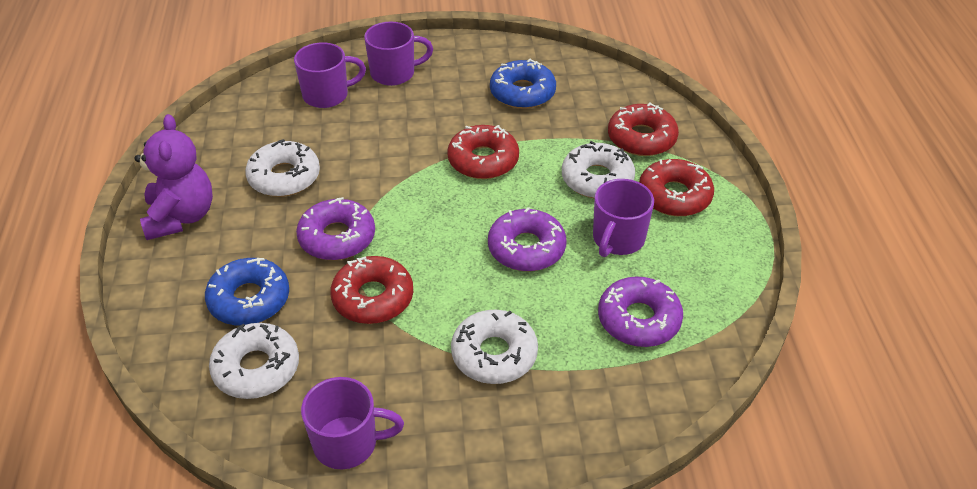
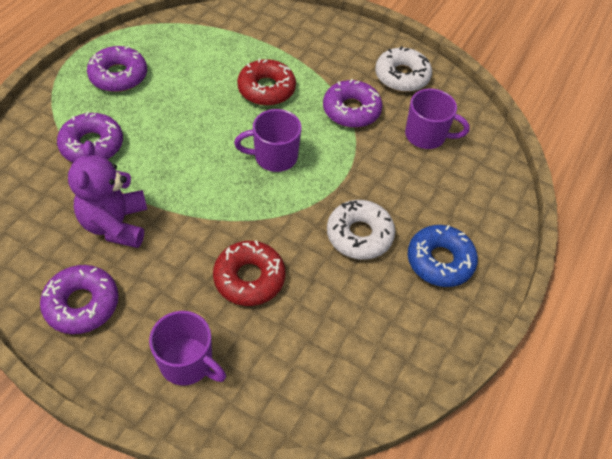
blue donut: 2 -> 1
purple donut: 3 -> 4
purple mug: 4 -> 3
red donut: 4 -> 2
white donut: 4 -> 2

